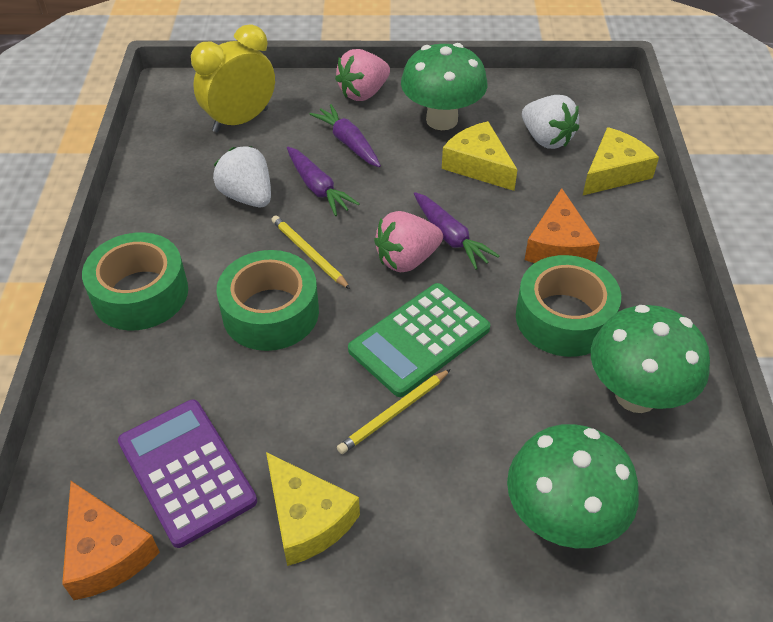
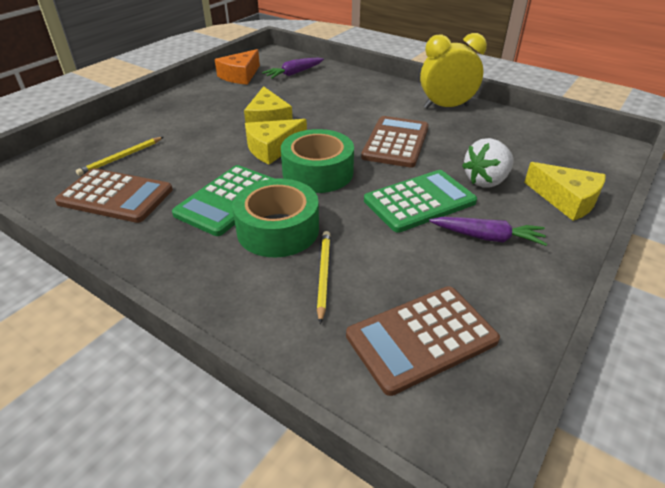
brown calculator: 0 -> 3
green calculator: 1 -> 2
green mushroom: 3 -> 0
green tape: 3 -> 2
orange cheese: 2 -> 1
pink strawberry: 2 -> 0
purple calculator: 1 -> 0
purple carrot: 3 -> 2
white strawberry: 2 -> 1

